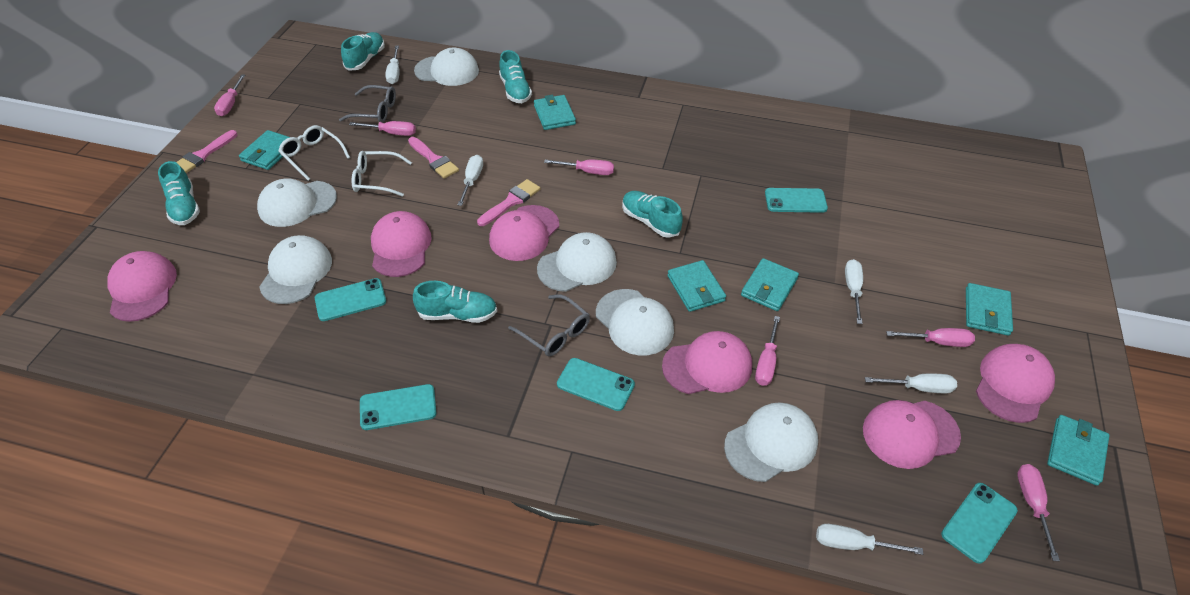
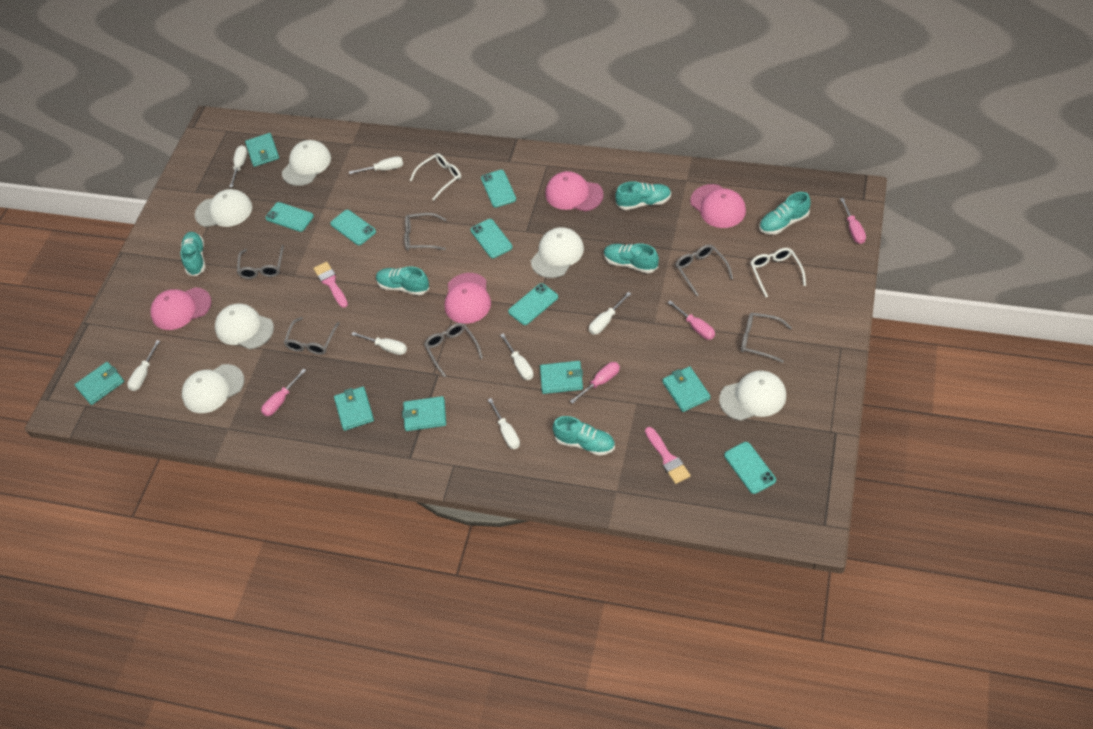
grey glasses: 2 -> 6
pink brush: 3 -> 2
pink cap: 6 -> 4
pink screwdriver: 6 -> 4
turquoise phone: 5 -> 6
turquoise shoe: 5 -> 6
white screwdriver: 5 -> 7

